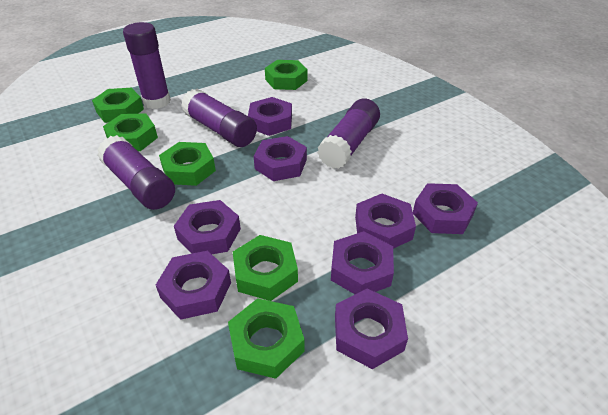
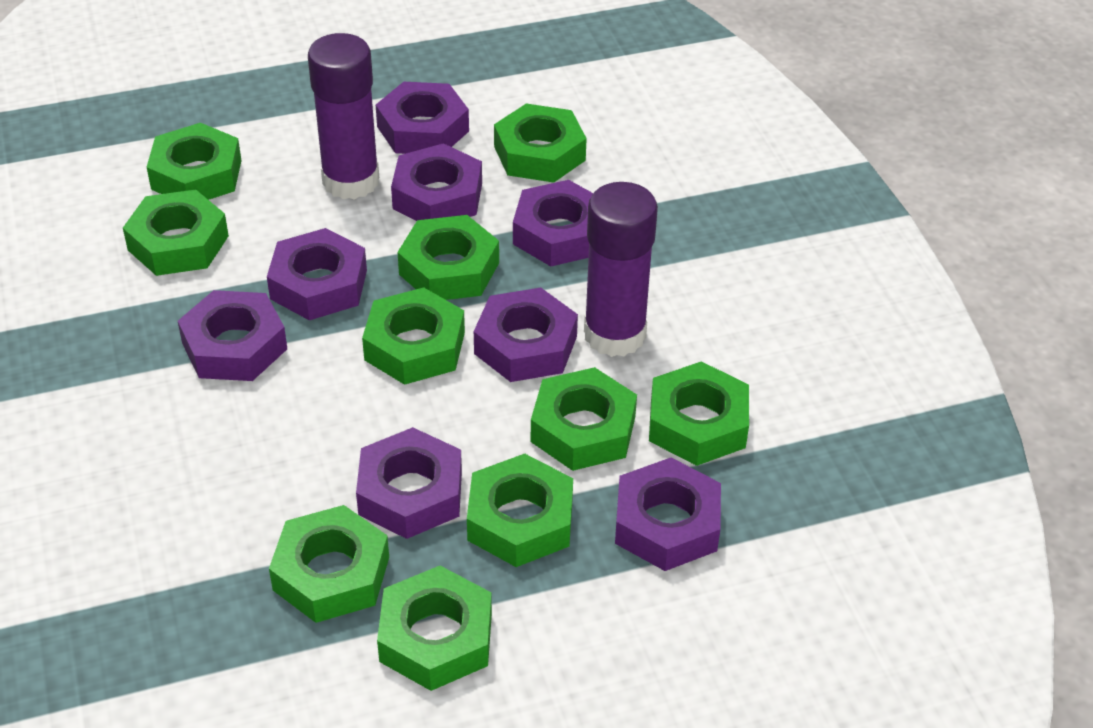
green nut: 6 -> 10
purple glue stick: 4 -> 2

